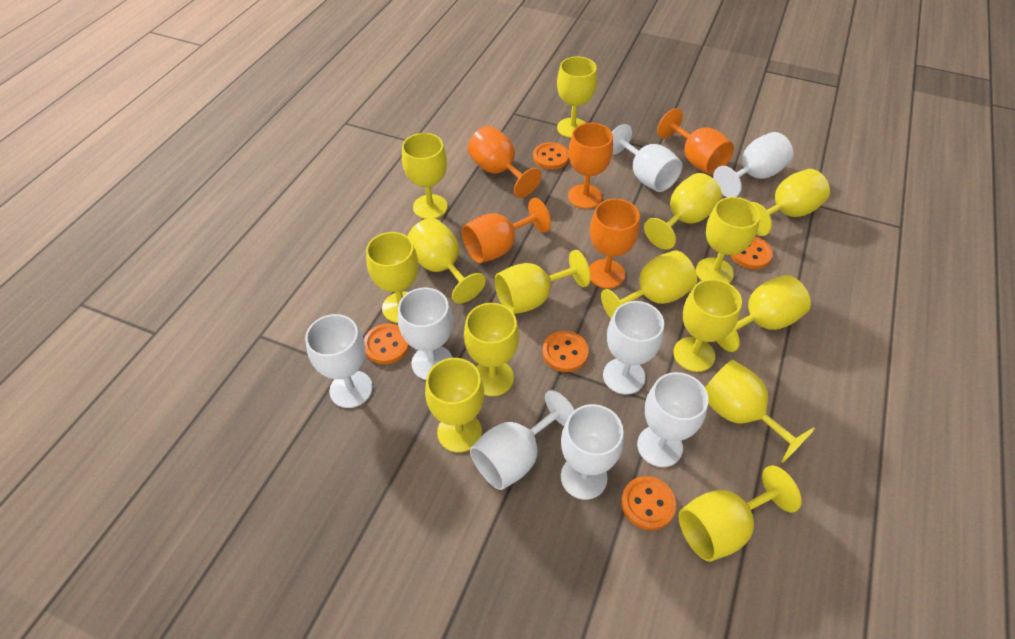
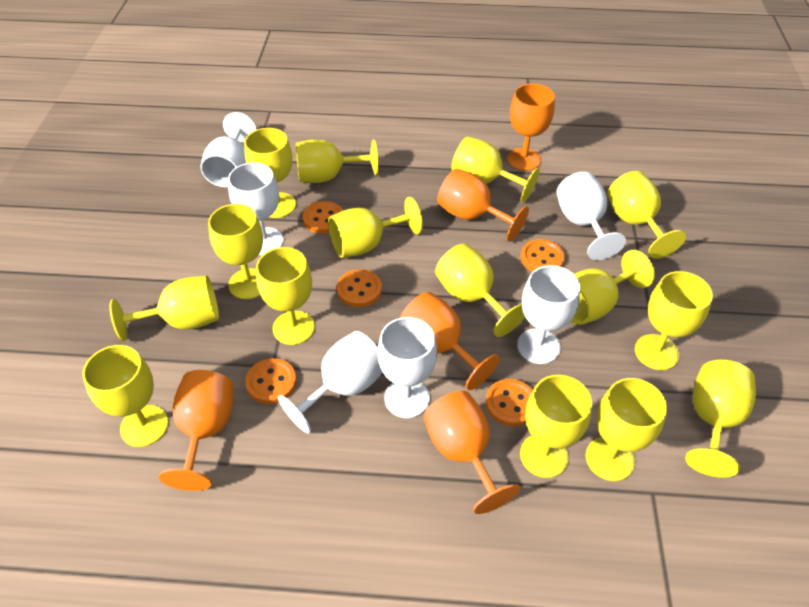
white goblet: 8 -> 6

